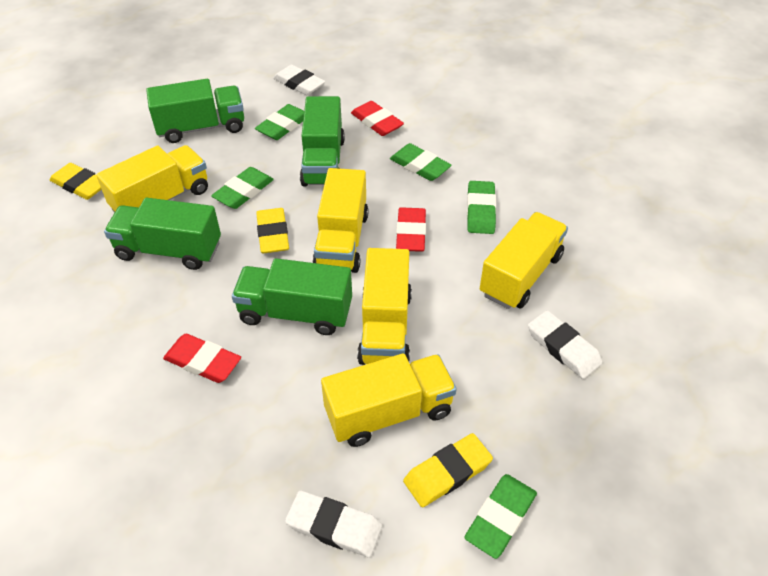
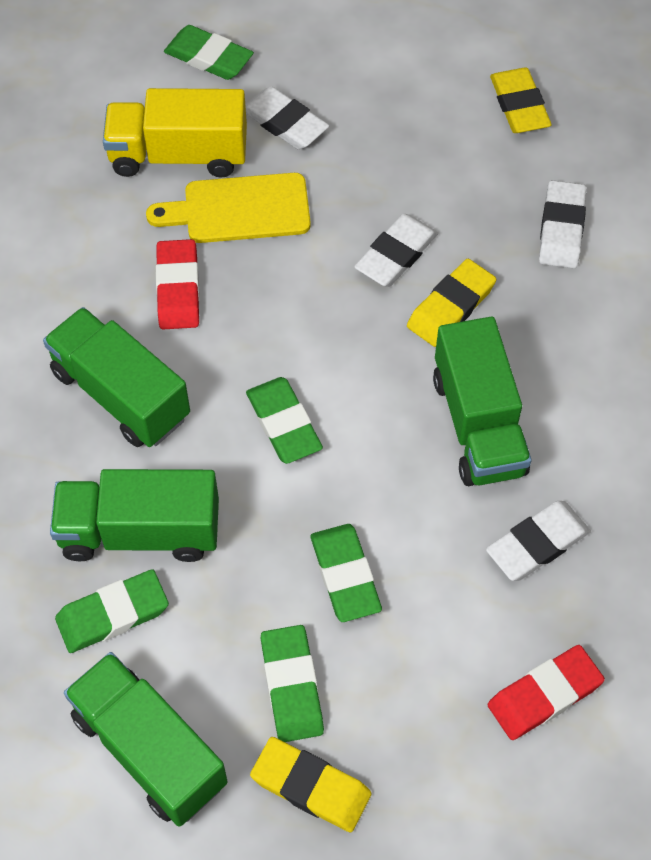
red eraser: 3 -> 2
white eraser: 3 -> 4
yellow cutting board: 0 -> 1
yellow truck: 5 -> 1

